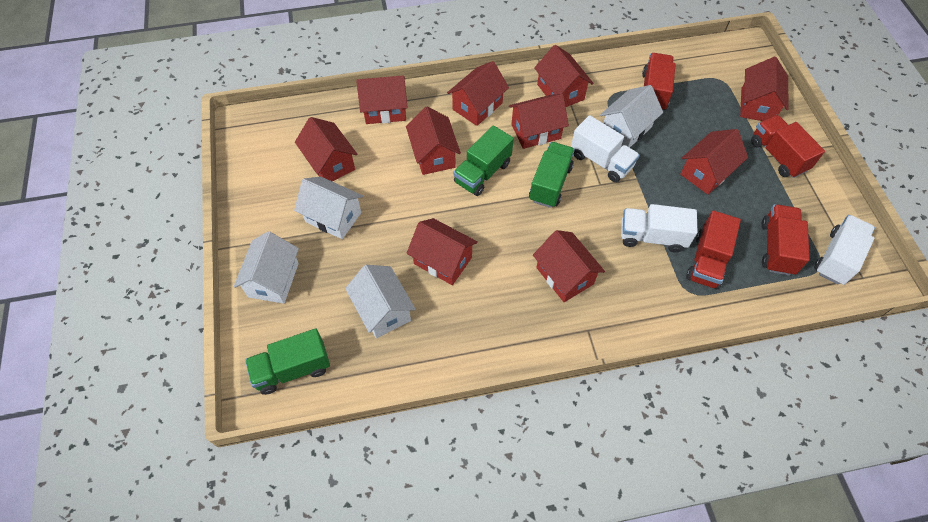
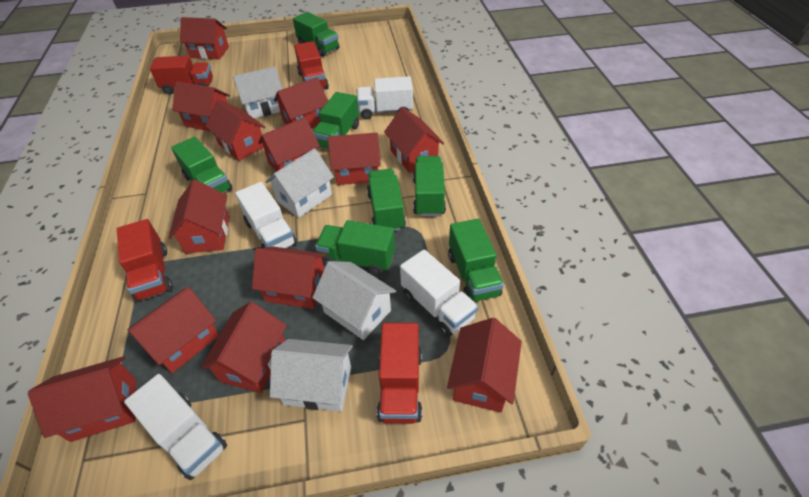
green truck: 3 -> 7
red house: 10 -> 13
white truck: 3 -> 4

